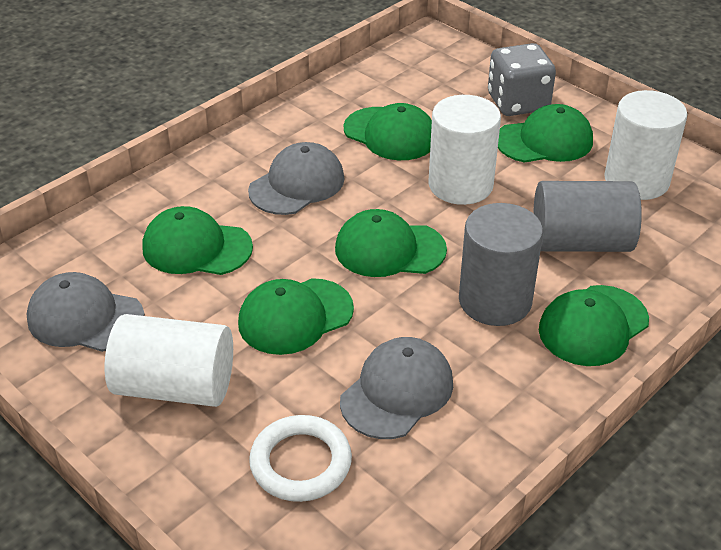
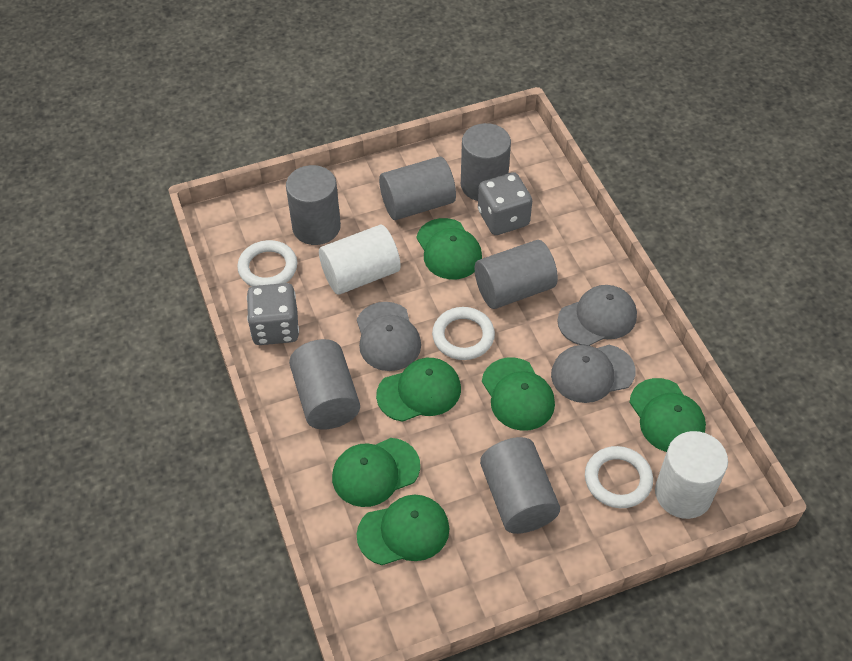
grey cylinder: 2 -> 6
grey dice: 1 -> 2
white cylinder: 3 -> 2
white ring: 1 -> 3

